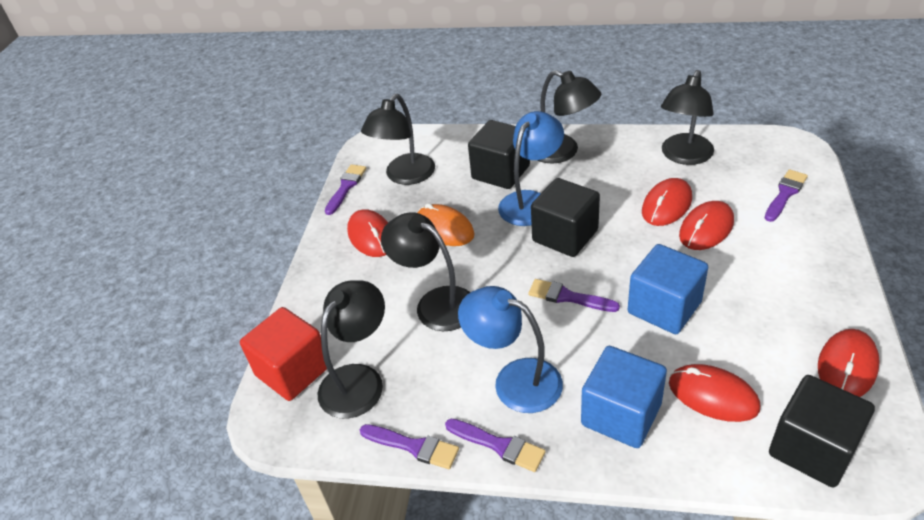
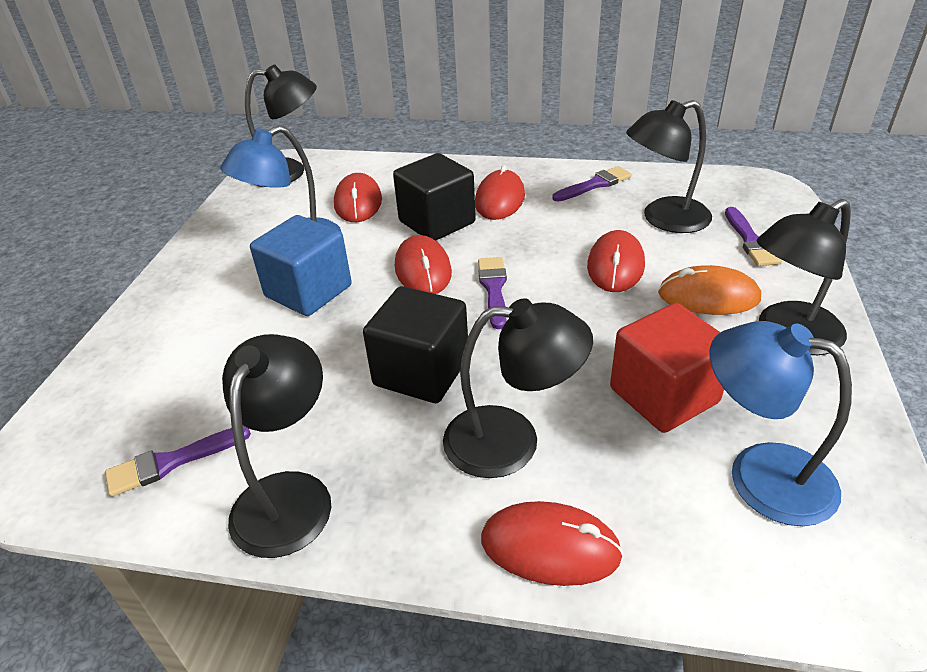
black cube: 3 -> 2
blue cube: 2 -> 1
purple brush: 5 -> 4

